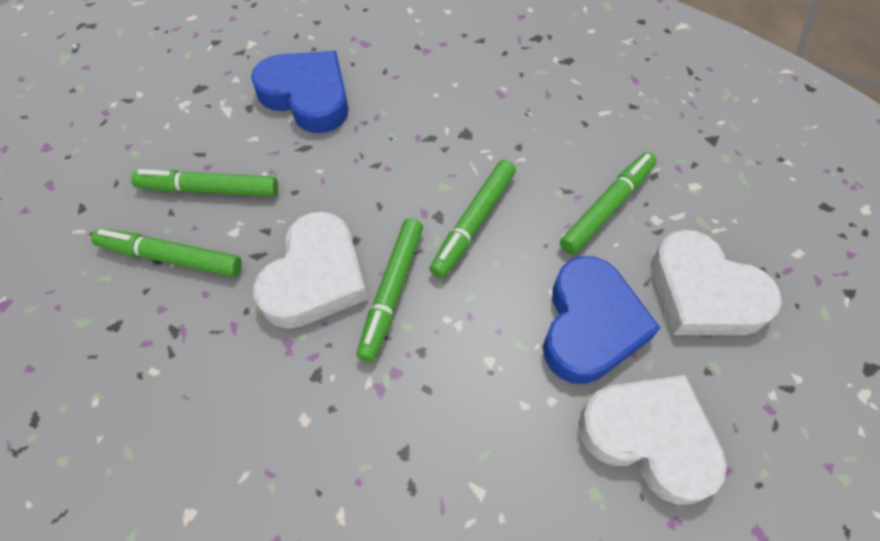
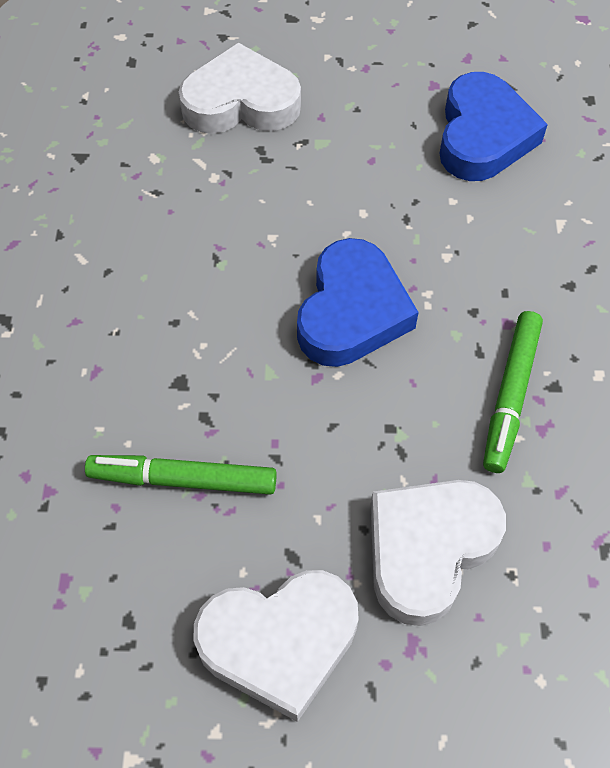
green marker: 5 -> 2

